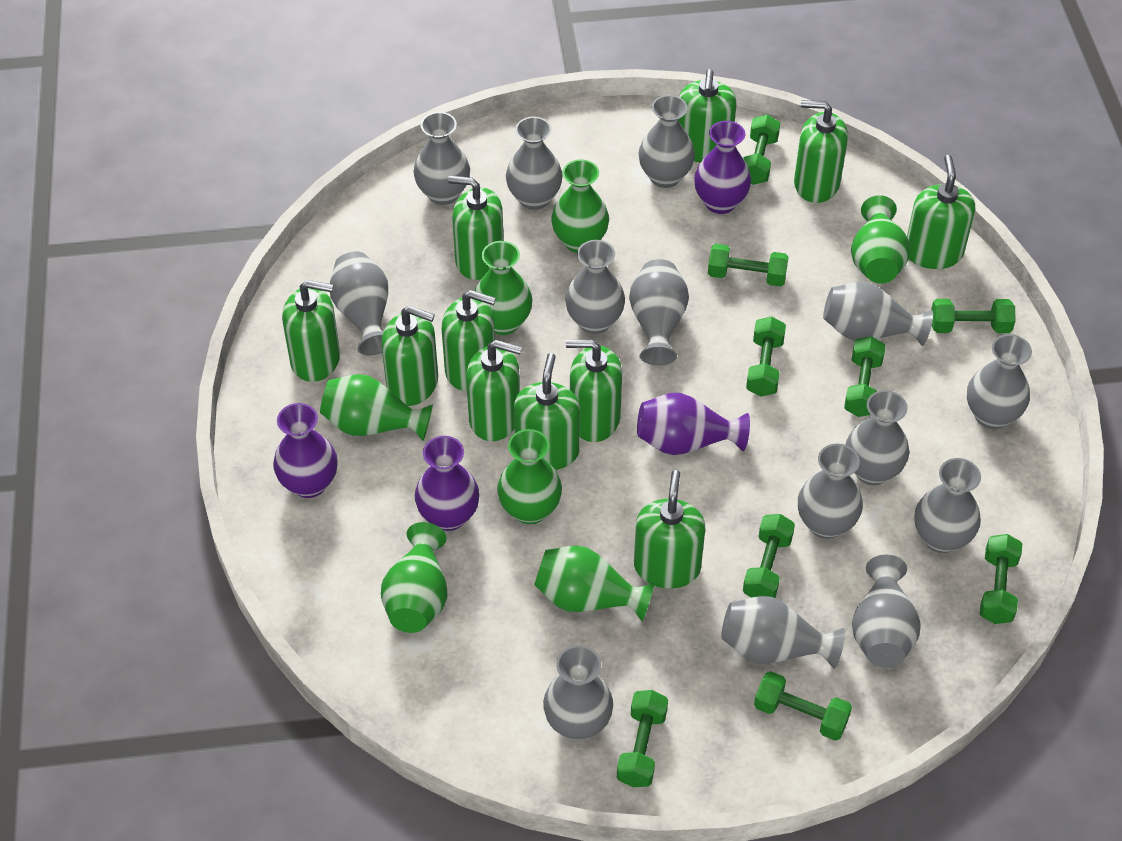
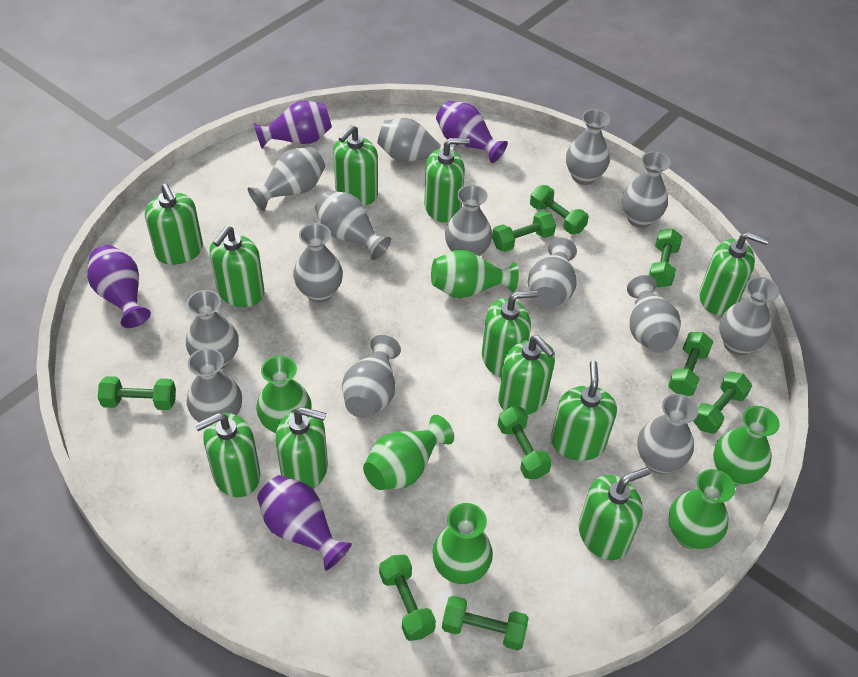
green vase: 7 -> 6

